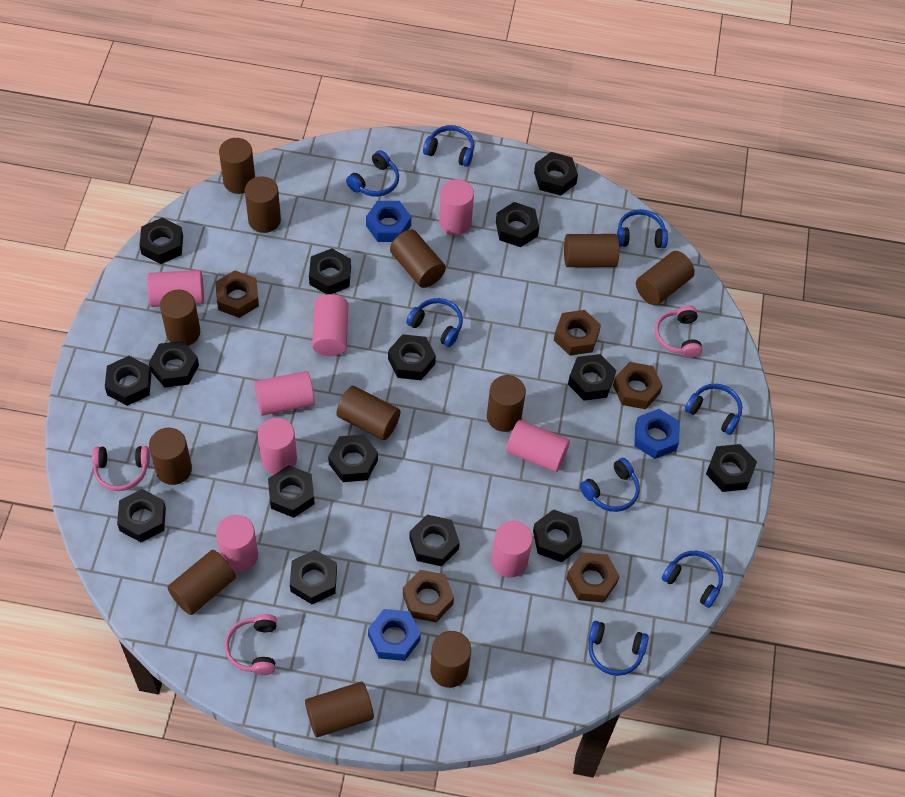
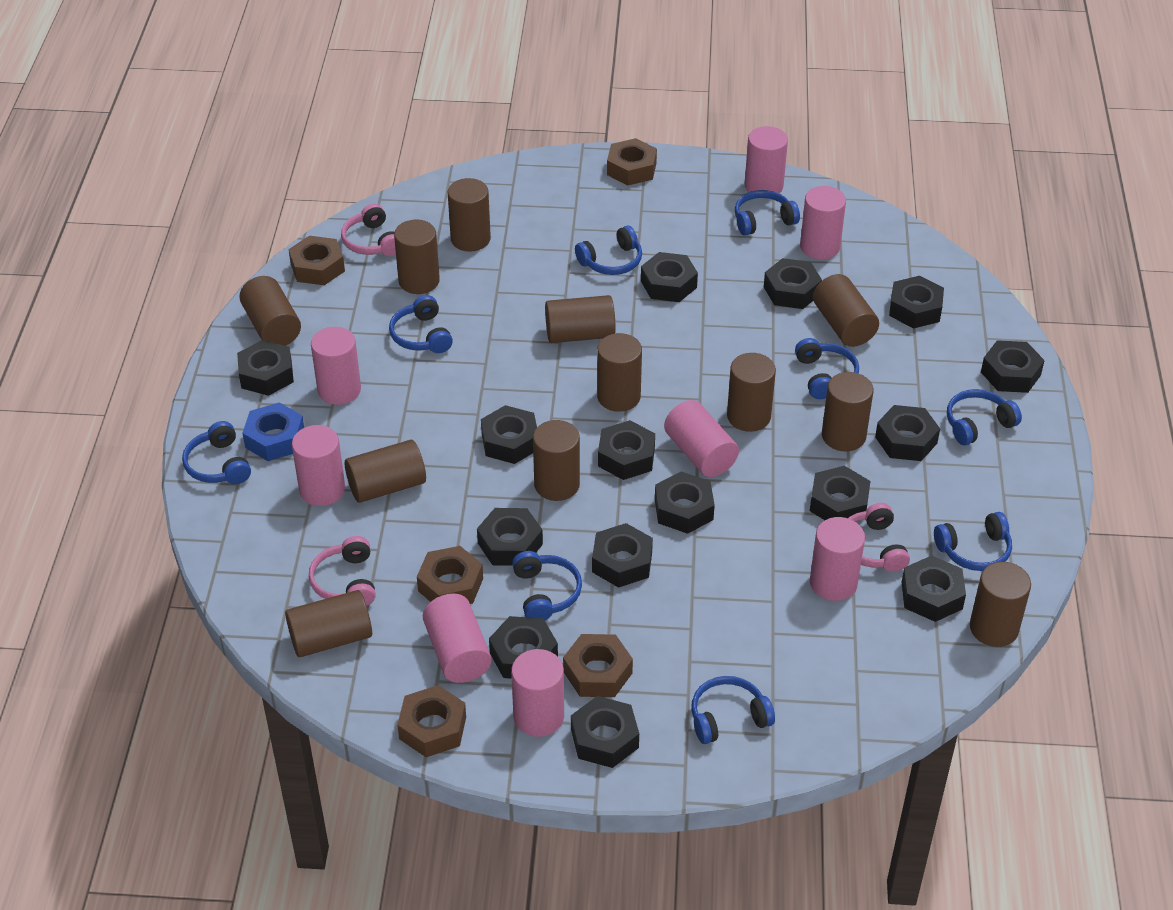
blue headphones: 8 -> 9
blue nut: 3 -> 1

